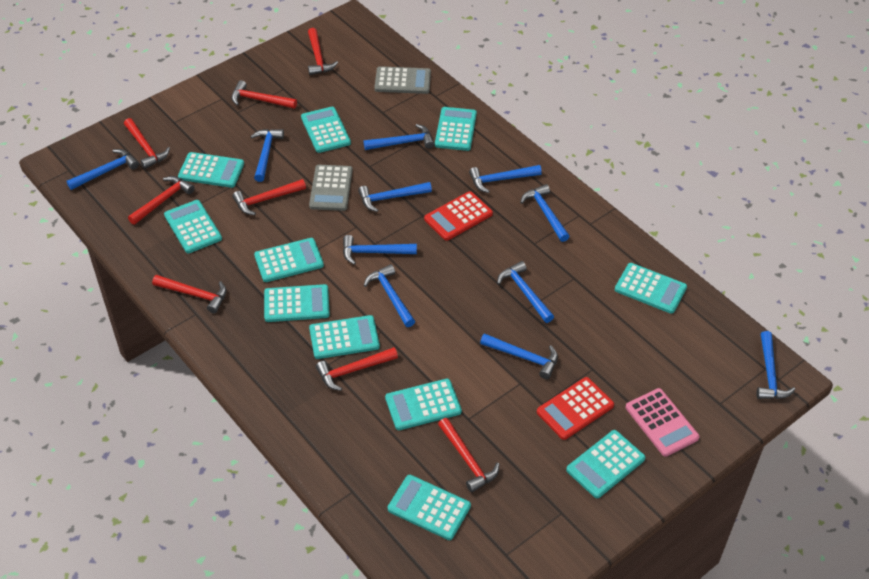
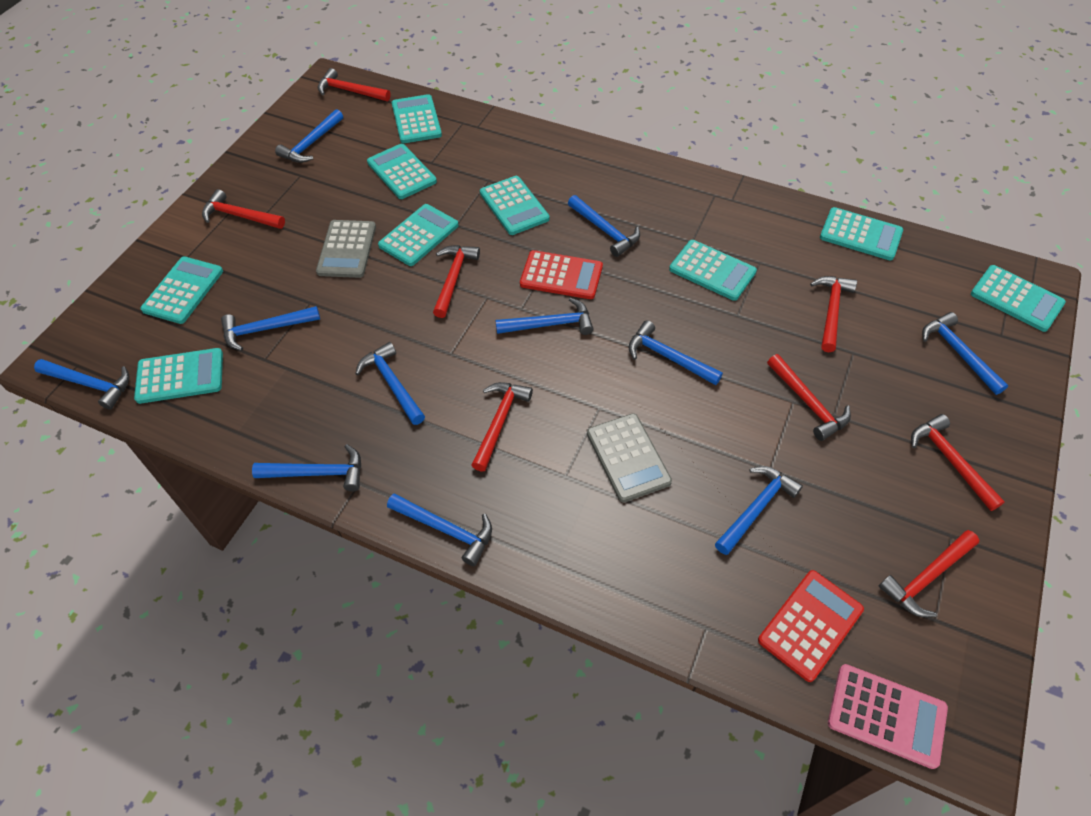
turquoise calculator: 11 -> 9

